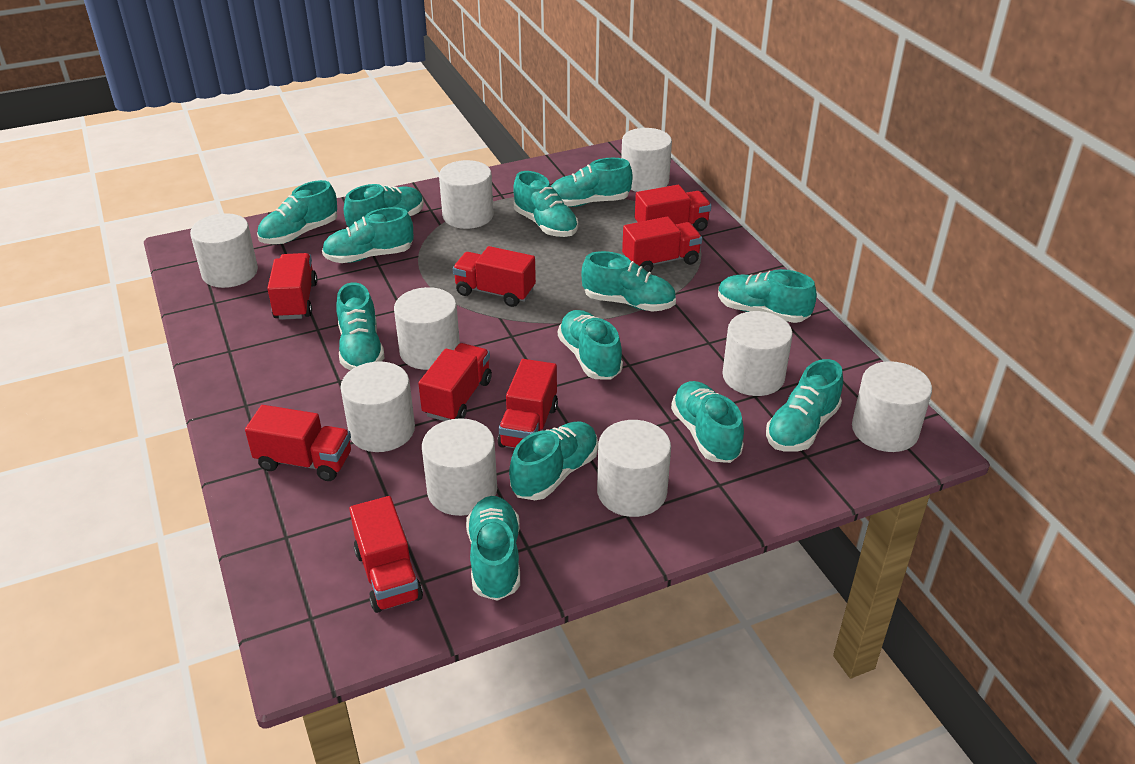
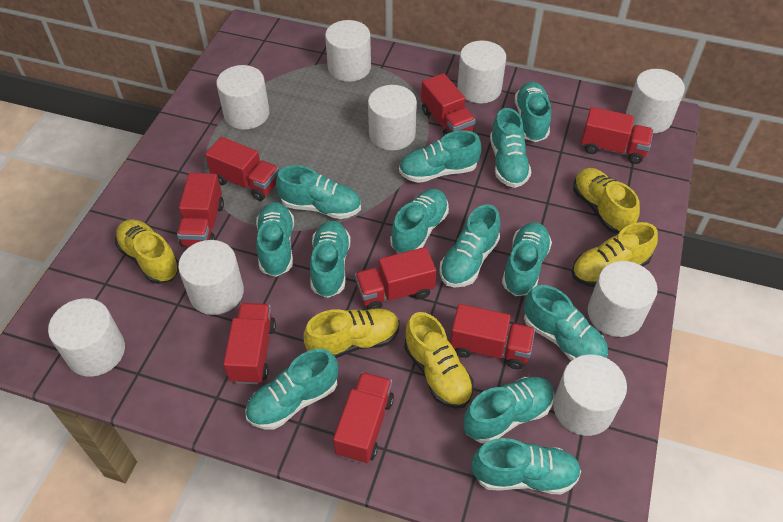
yellow shoe: 0 -> 5

